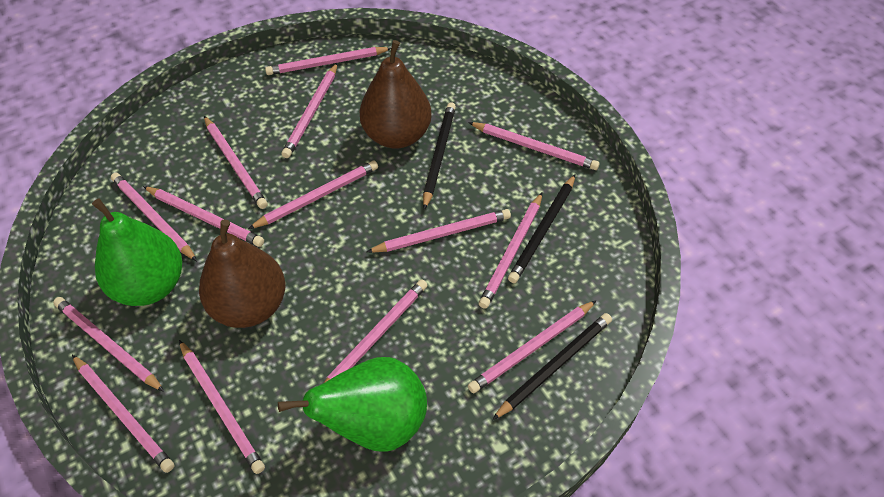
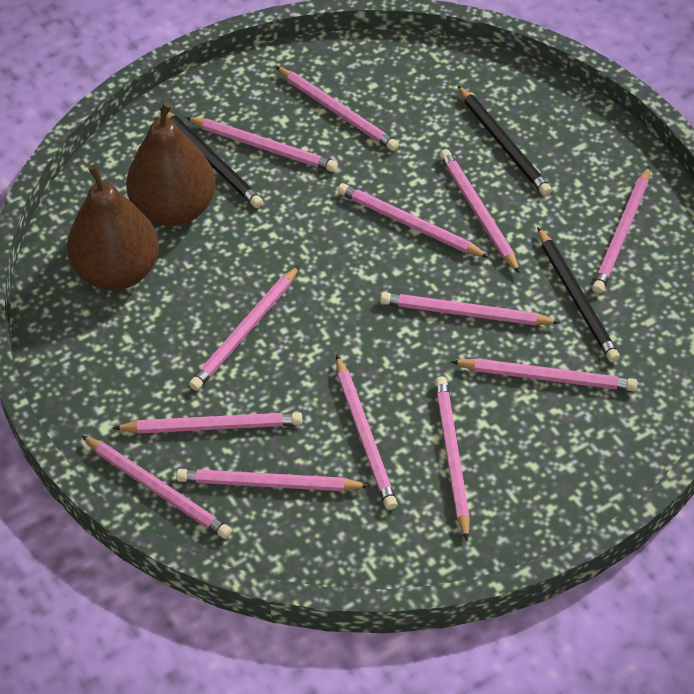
green pear: 2 -> 0
pink pencil: 14 -> 13

